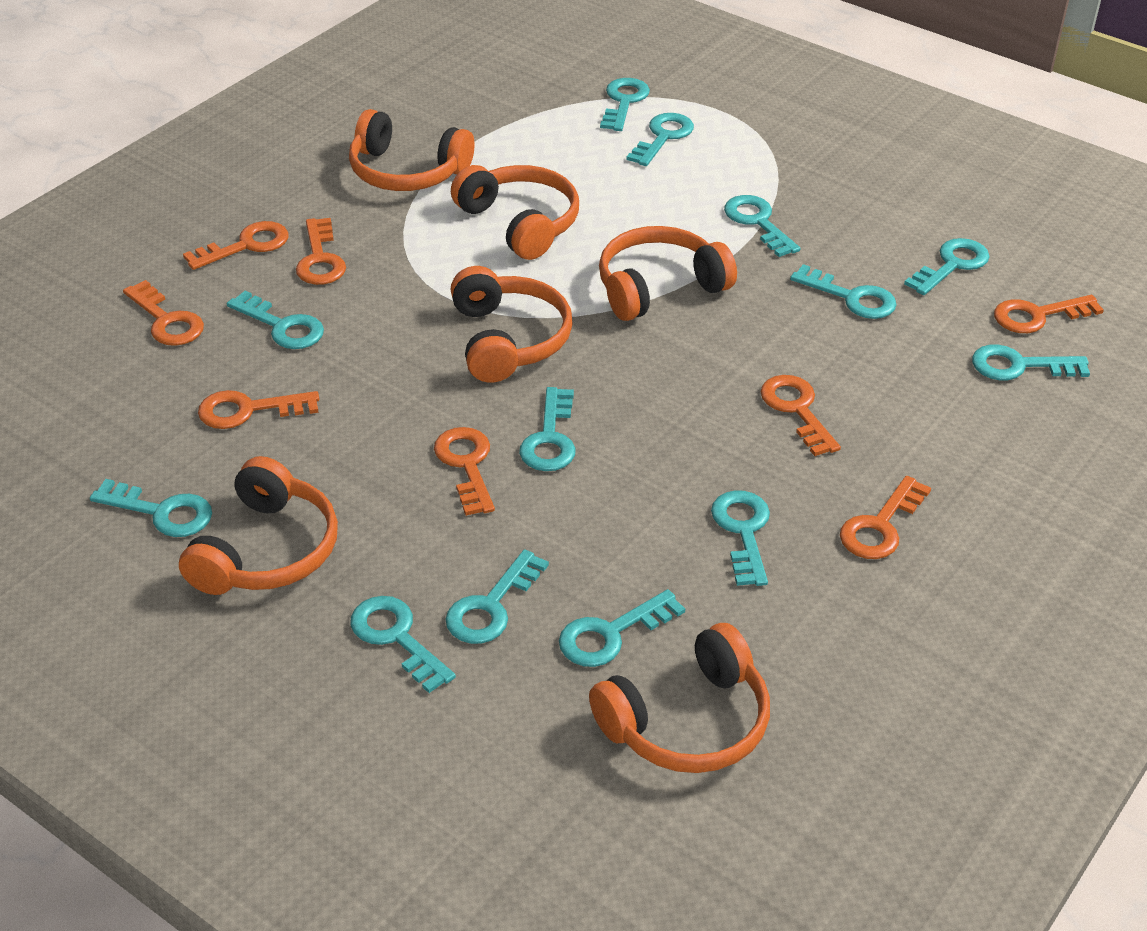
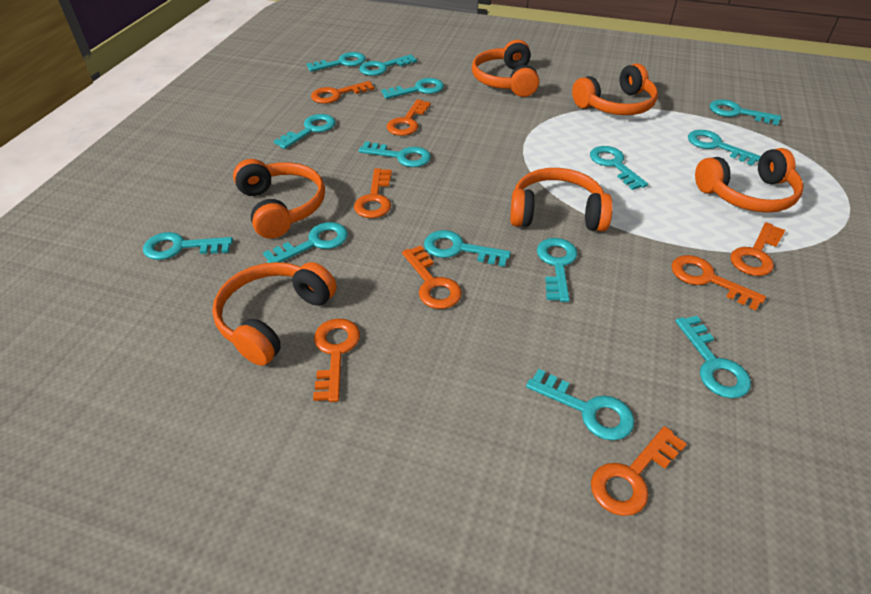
turquoise key: 13 -> 14

